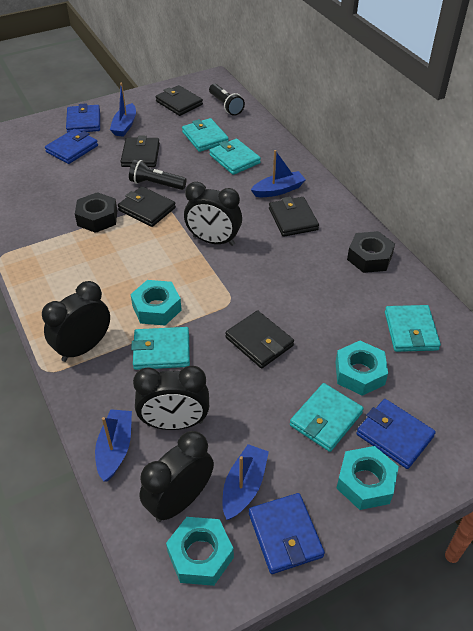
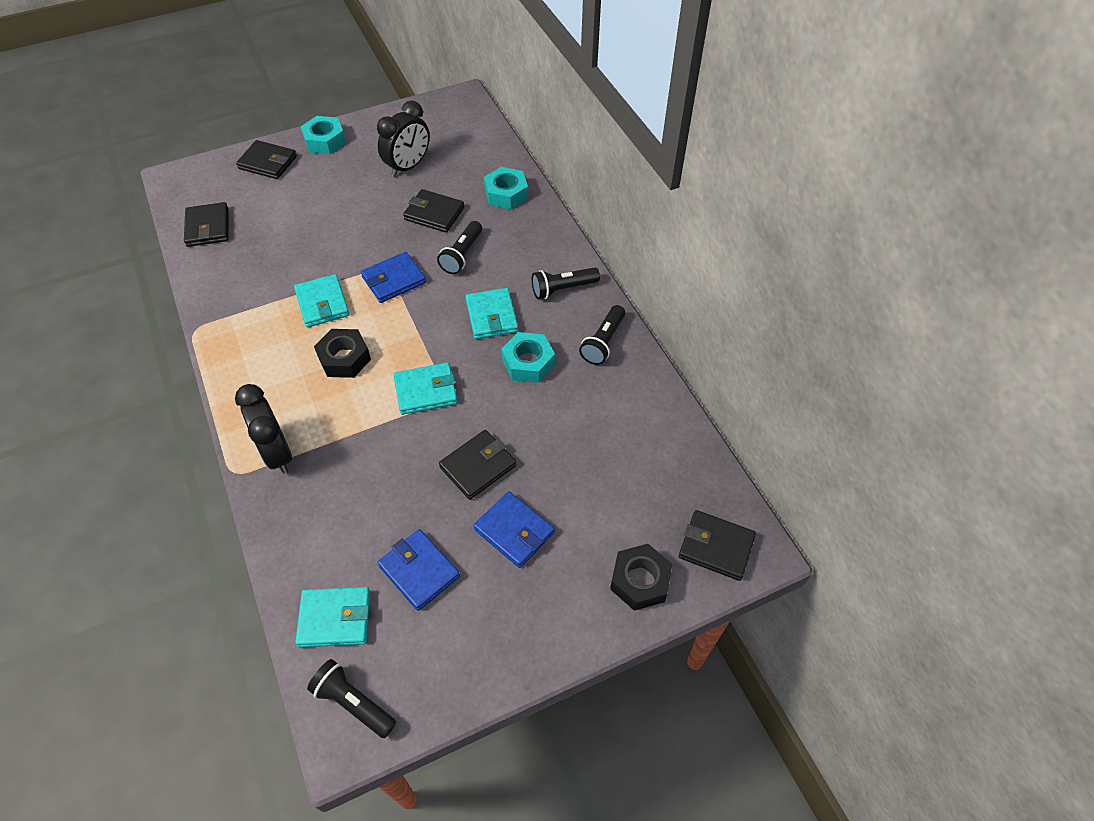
black clock: 4 -> 2
black flashlight: 2 -> 4
blue boat: 4 -> 0
blue wallet: 4 -> 3
turquoise nut: 4 -> 3
turquoise wallet: 5 -> 4

